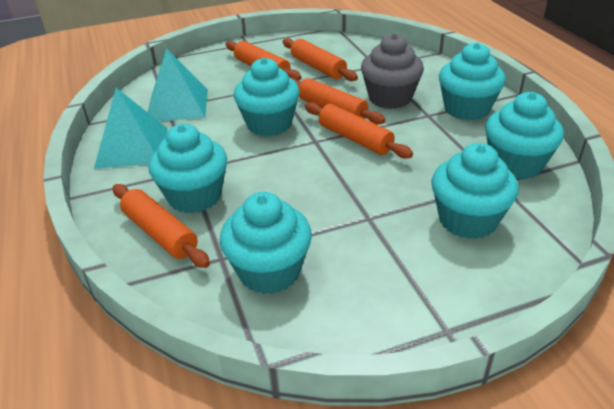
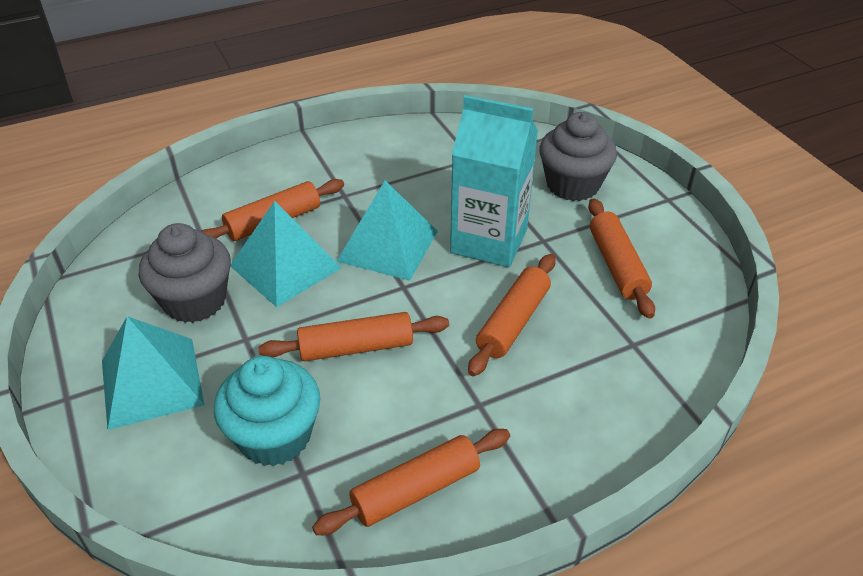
grey cupcake: 1 -> 2
turquoise carton: 0 -> 1
turquoise cupcake: 6 -> 1
turquoise pyramid: 2 -> 3

